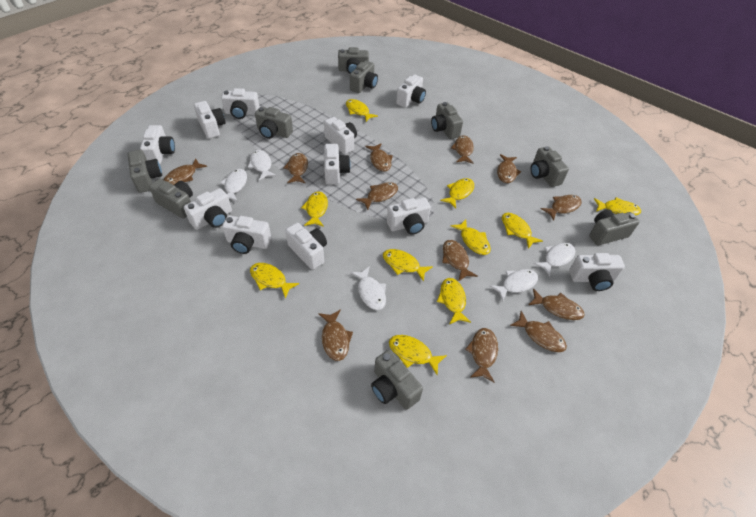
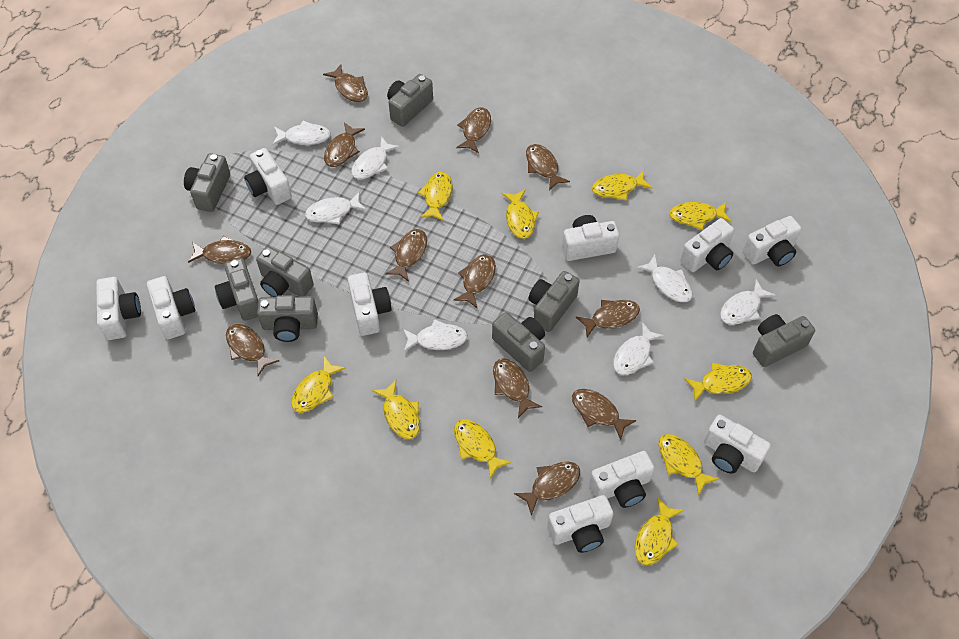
grey camera: 9 -> 8
white camera: 11 -> 10
white fish: 5 -> 7

